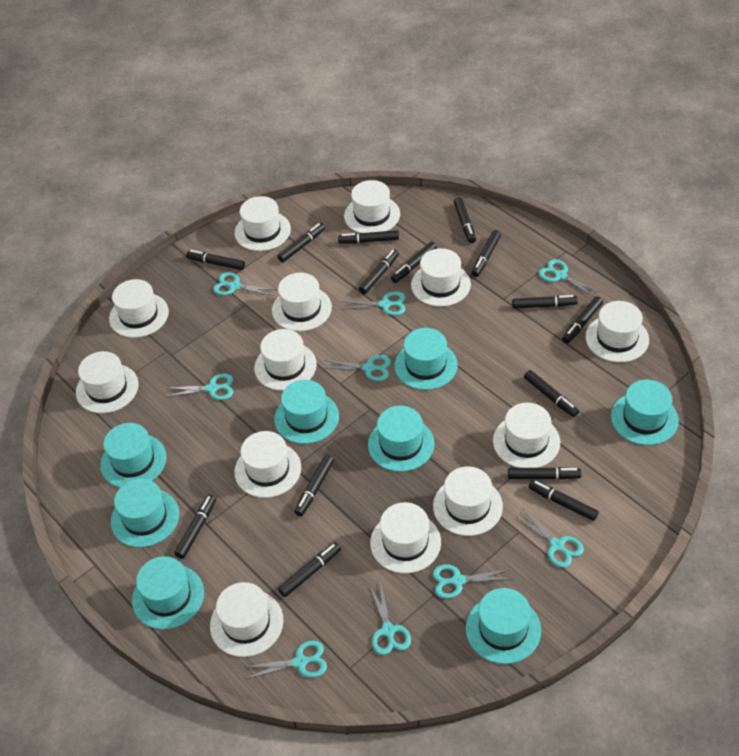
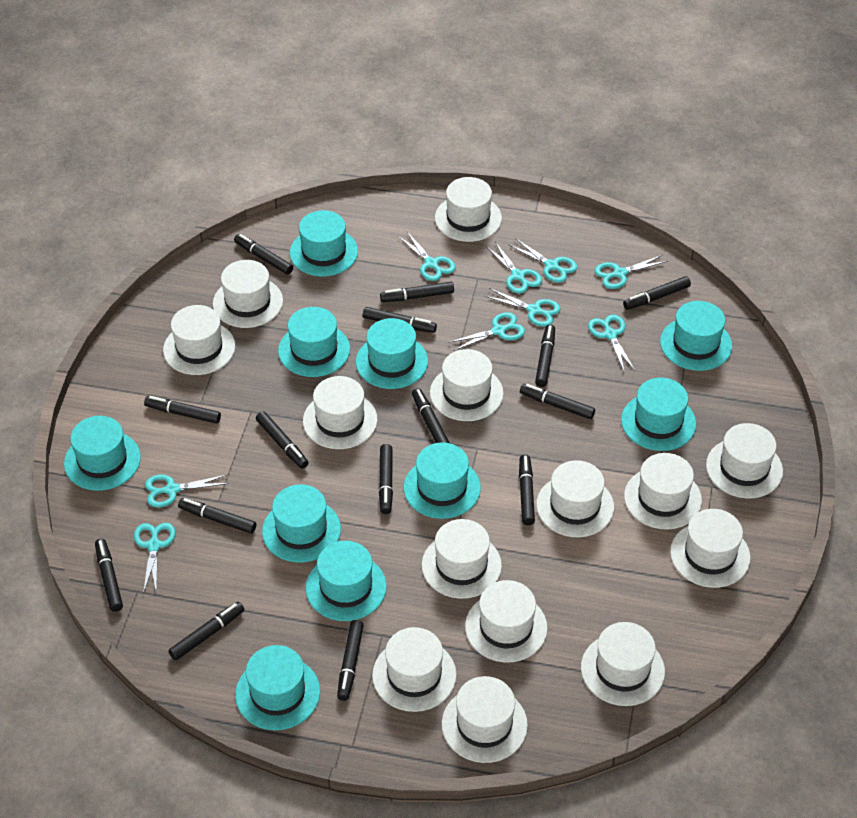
turquoise hat: 8 -> 10
white hat: 13 -> 14

